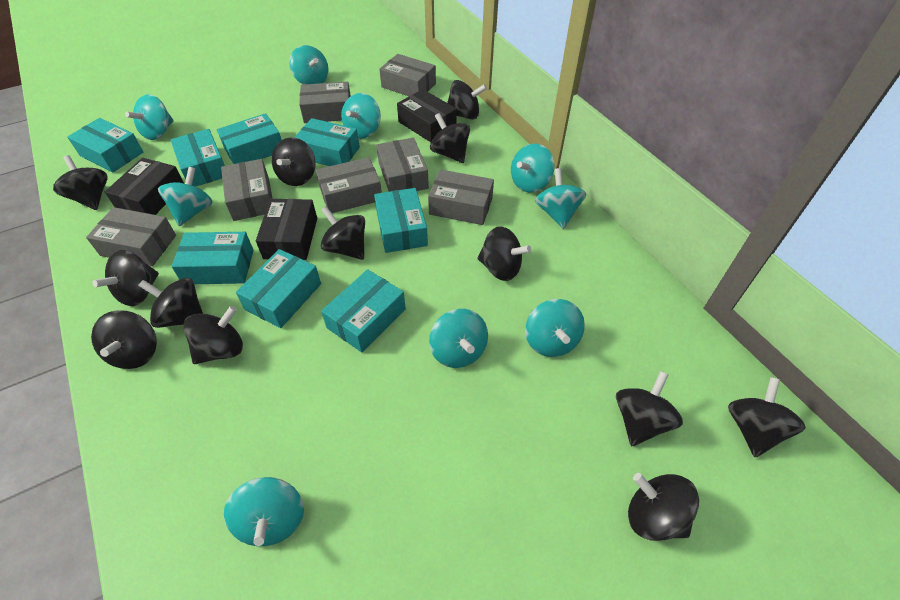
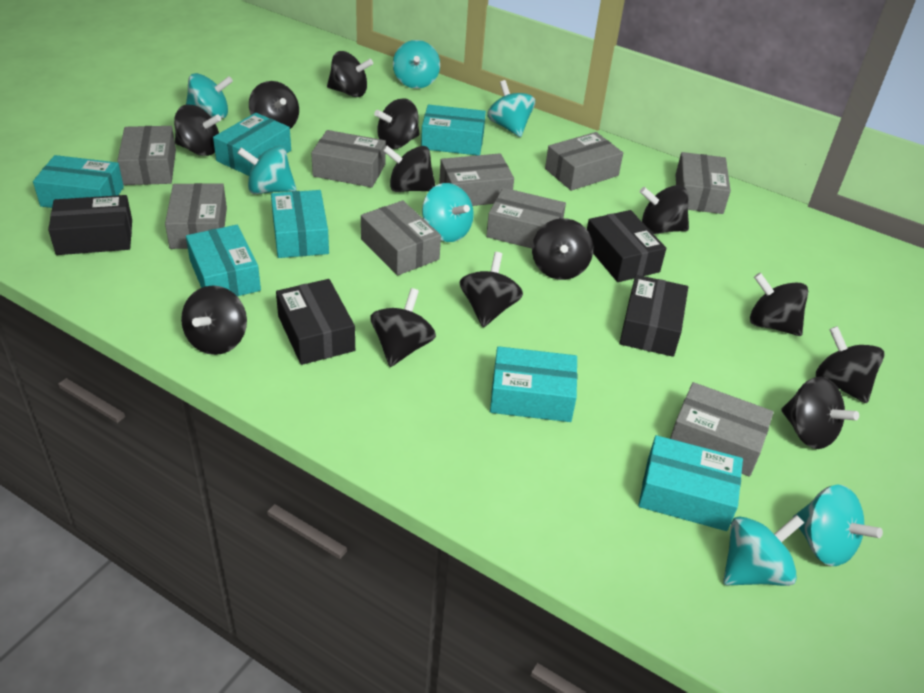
black box: 3 -> 4
grey box: 7 -> 9
turquoise box: 8 -> 7
turquoise spinning top: 9 -> 7

